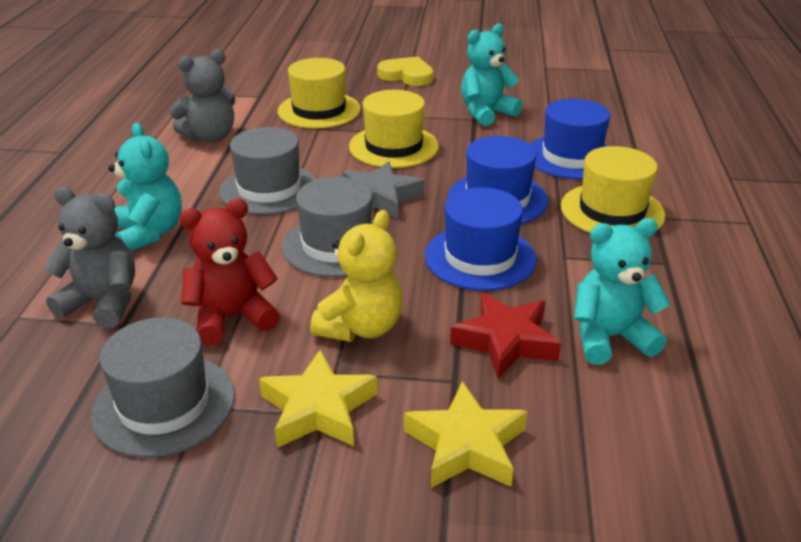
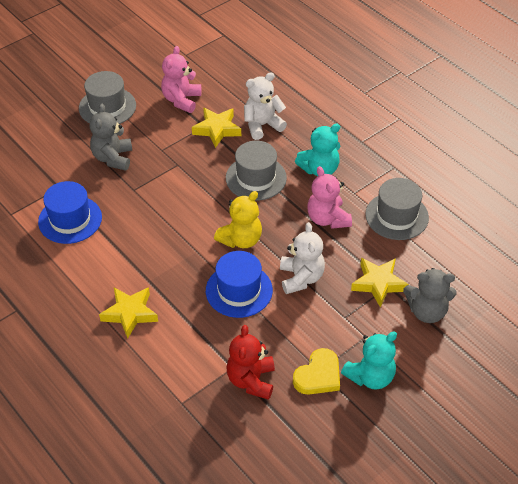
blue hat: 3 -> 2
grey star: 1 -> 0
pink teddy bear: 0 -> 2
red star: 1 -> 0
turquoise teddy bear: 3 -> 2
white teddy bear: 0 -> 2
yellow hat: 3 -> 0
yellow star: 2 -> 3

